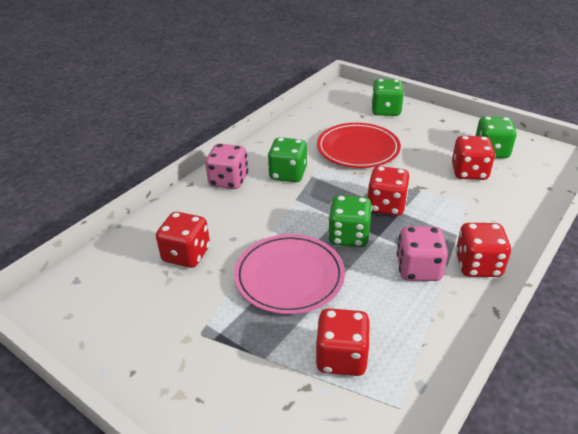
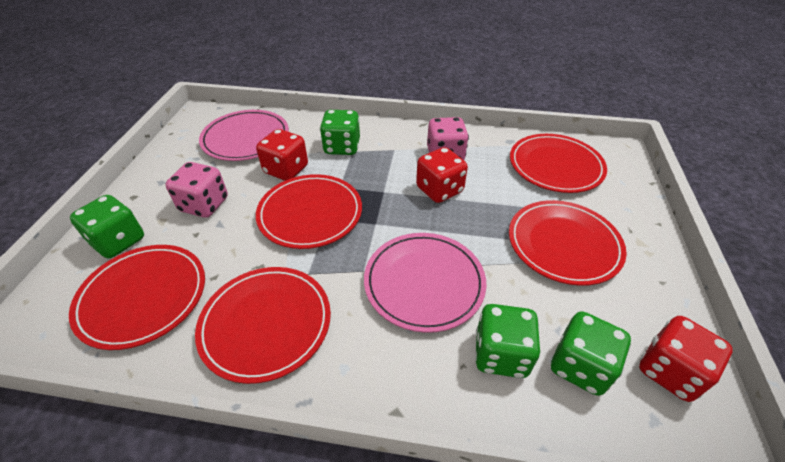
pink plate: 1 -> 2
red dice: 5 -> 3
red plate: 1 -> 5

